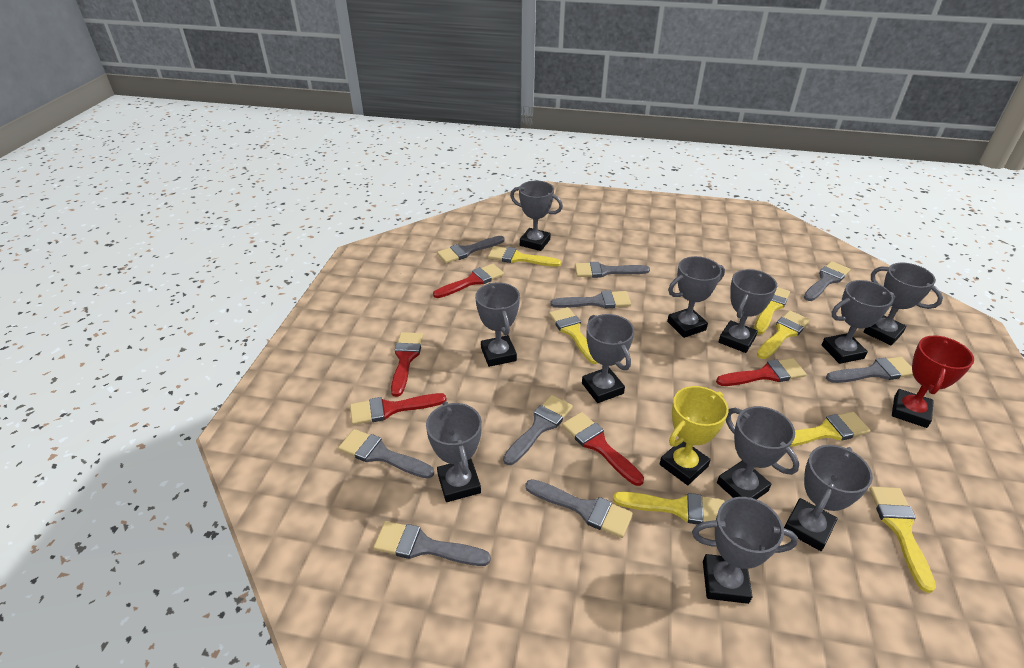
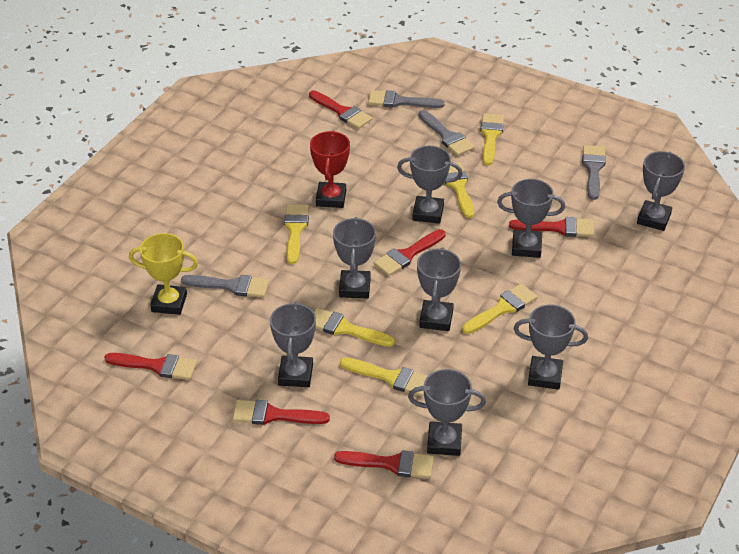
grey brush: 9 -> 4
grey trophy: 11 -> 8
red brush: 5 -> 6
yellow brush: 7 -> 6

